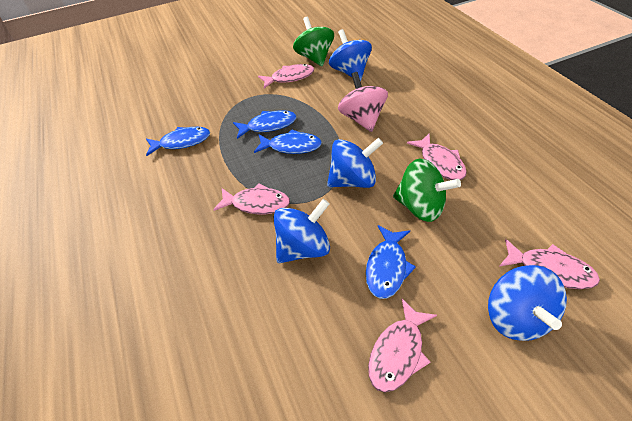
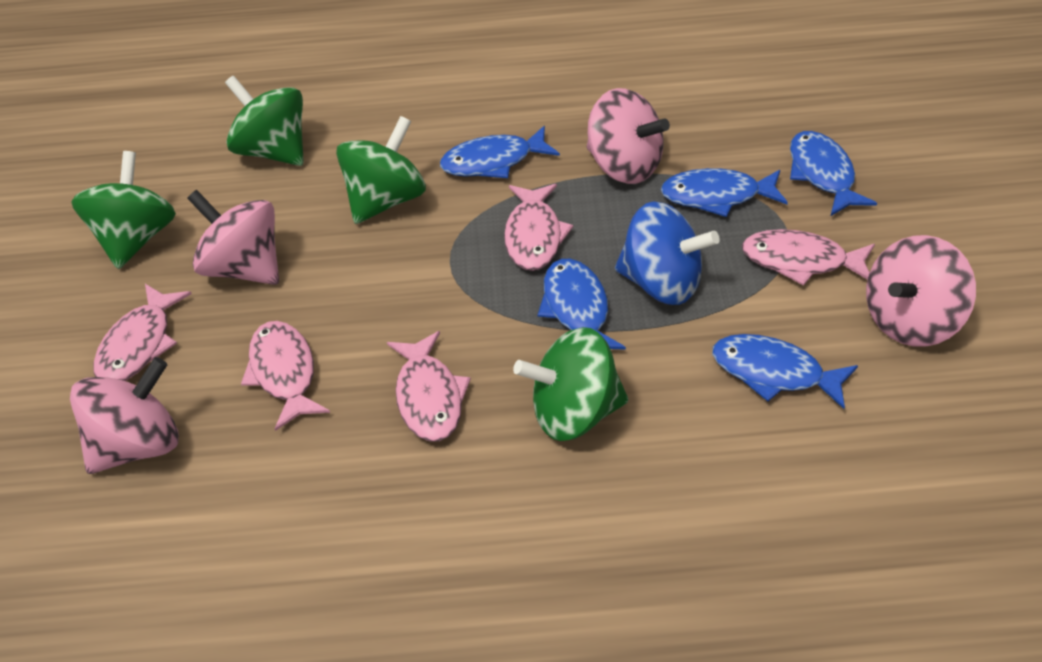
blue fish: 4 -> 5
blue spinning top: 4 -> 1
green spinning top: 2 -> 4
pink spinning top: 1 -> 4

